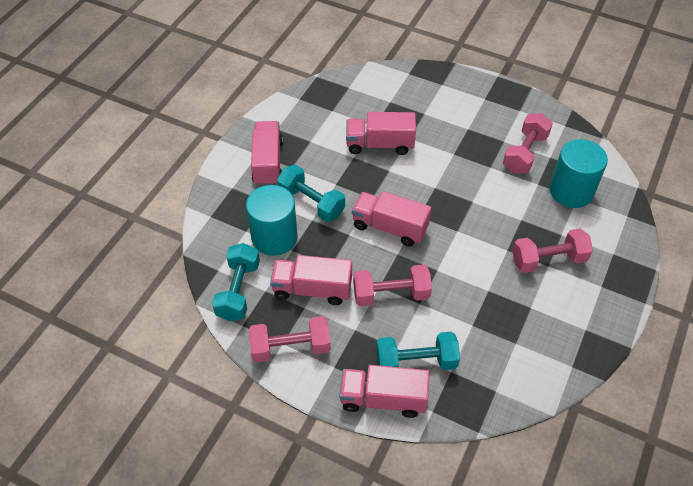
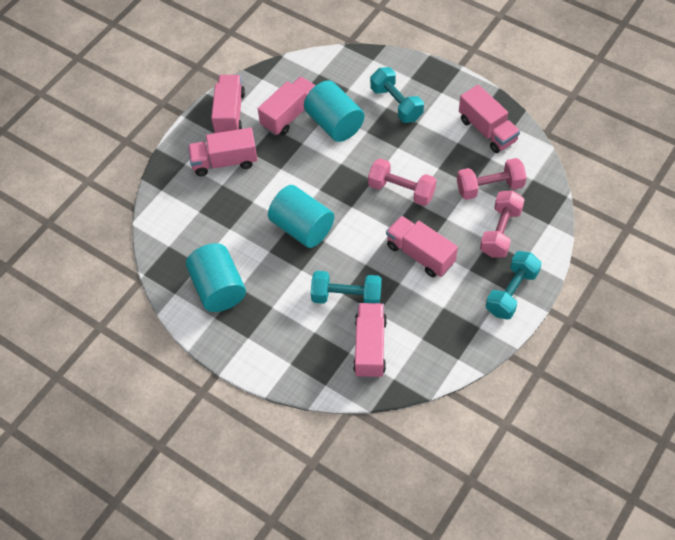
pink dumbbell: 4 -> 3
pink truck: 5 -> 6
turquoise cylinder: 2 -> 3

